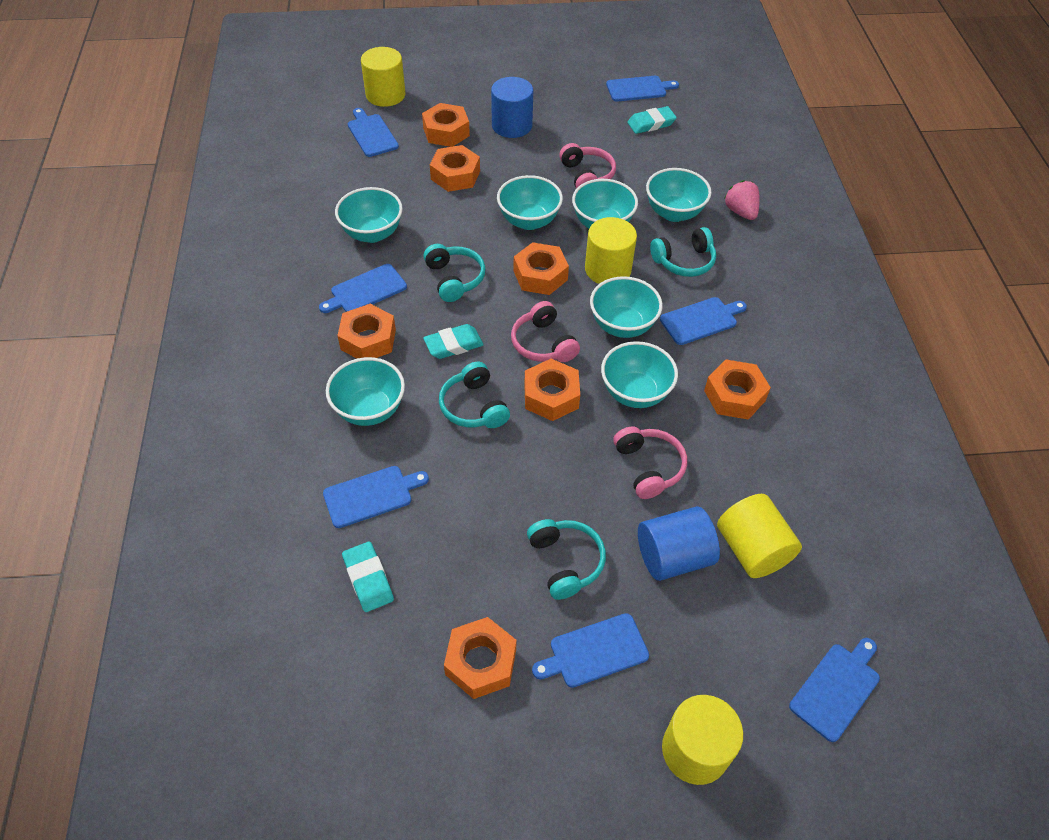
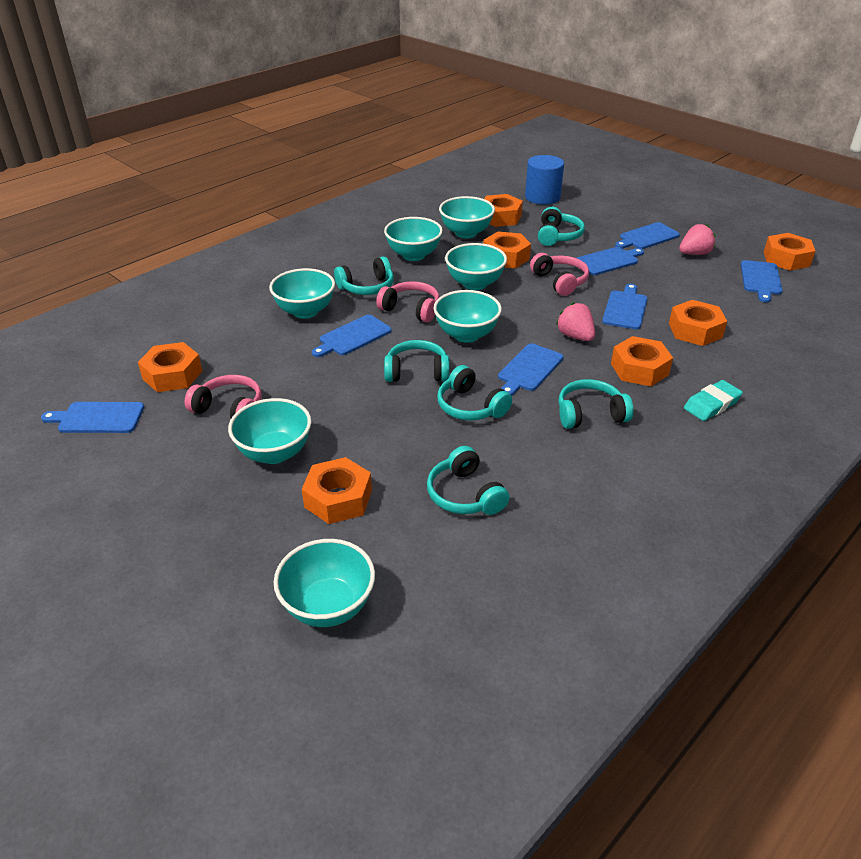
blue cylinder: 2 -> 1
pink strawberry: 1 -> 2
turquoise eraser: 3 -> 1
turquoise headphones: 4 -> 6
yellow cylinder: 4 -> 0

